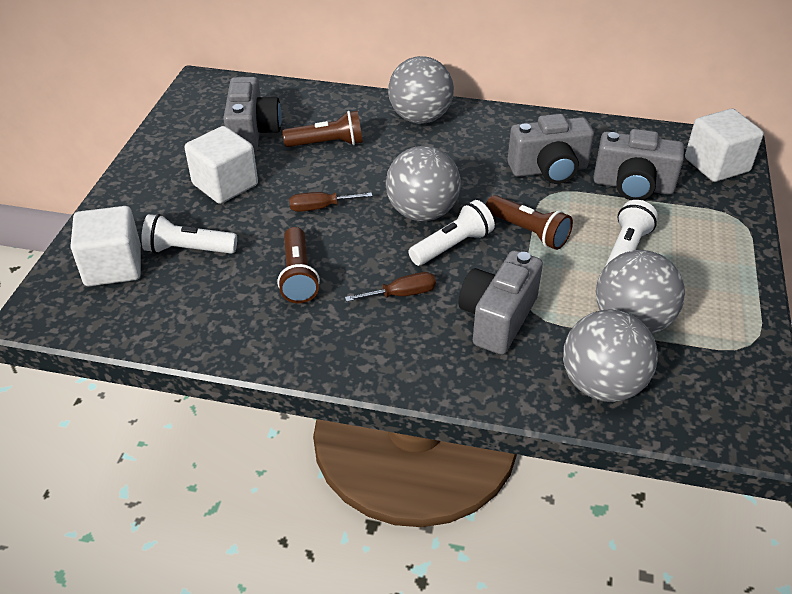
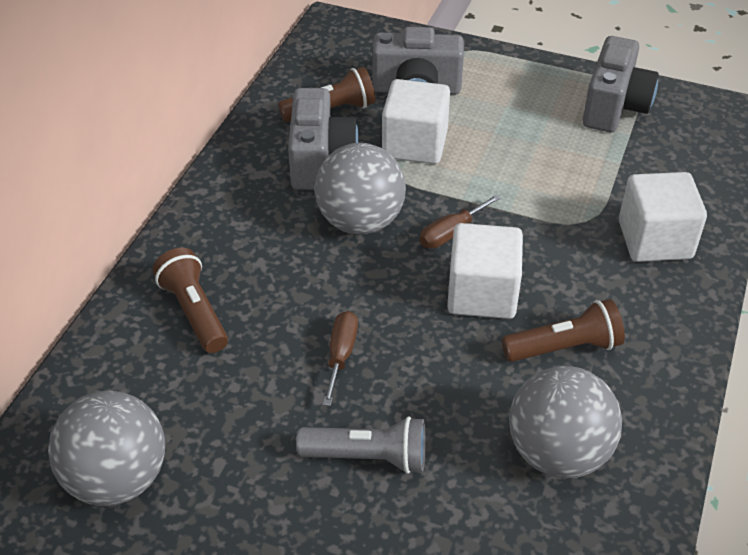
grey ball: 4 -> 3
grey camera: 4 -> 3
grey flashlight: 0 -> 1
white flashlight: 3 -> 0

